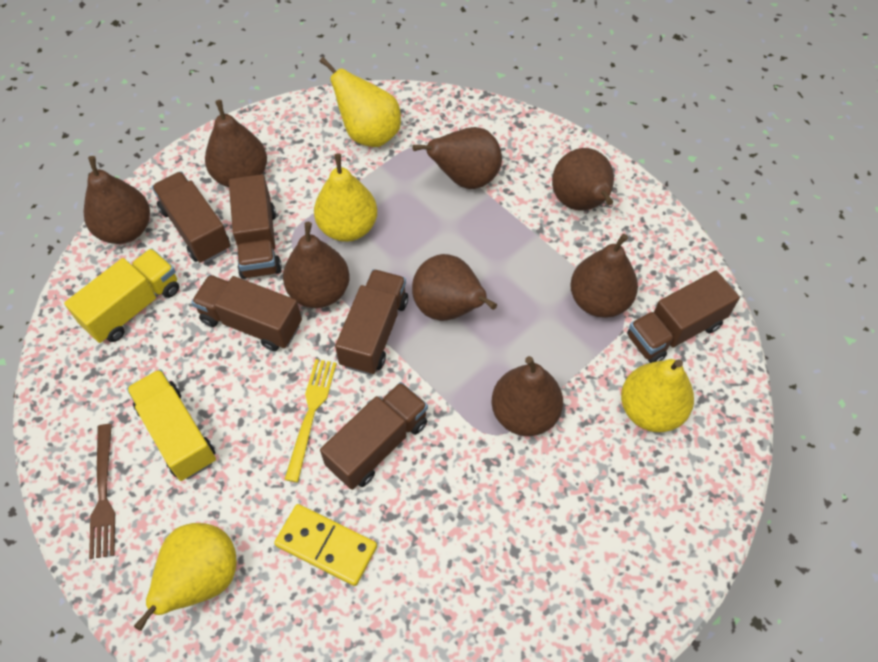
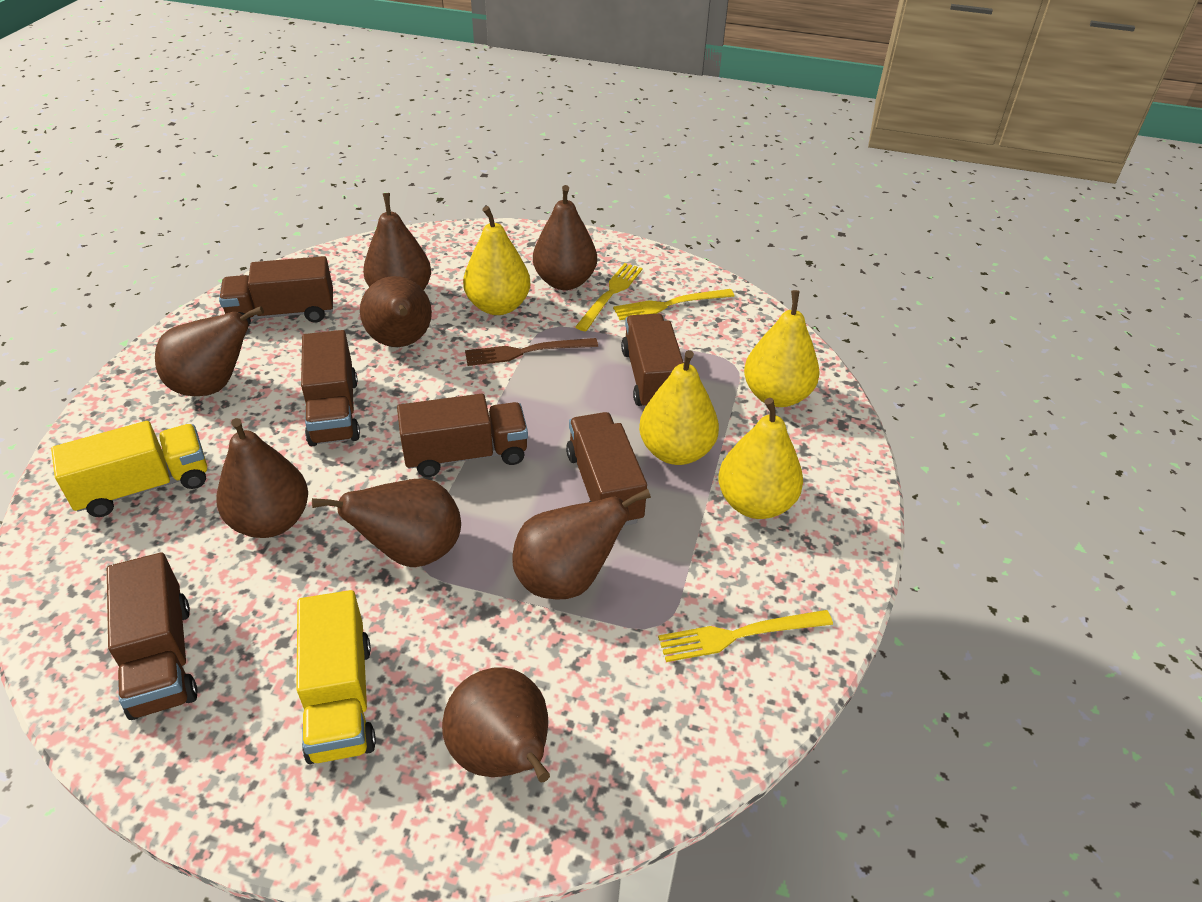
yellow domino: 1 -> 0
yellow fork: 1 -> 3

